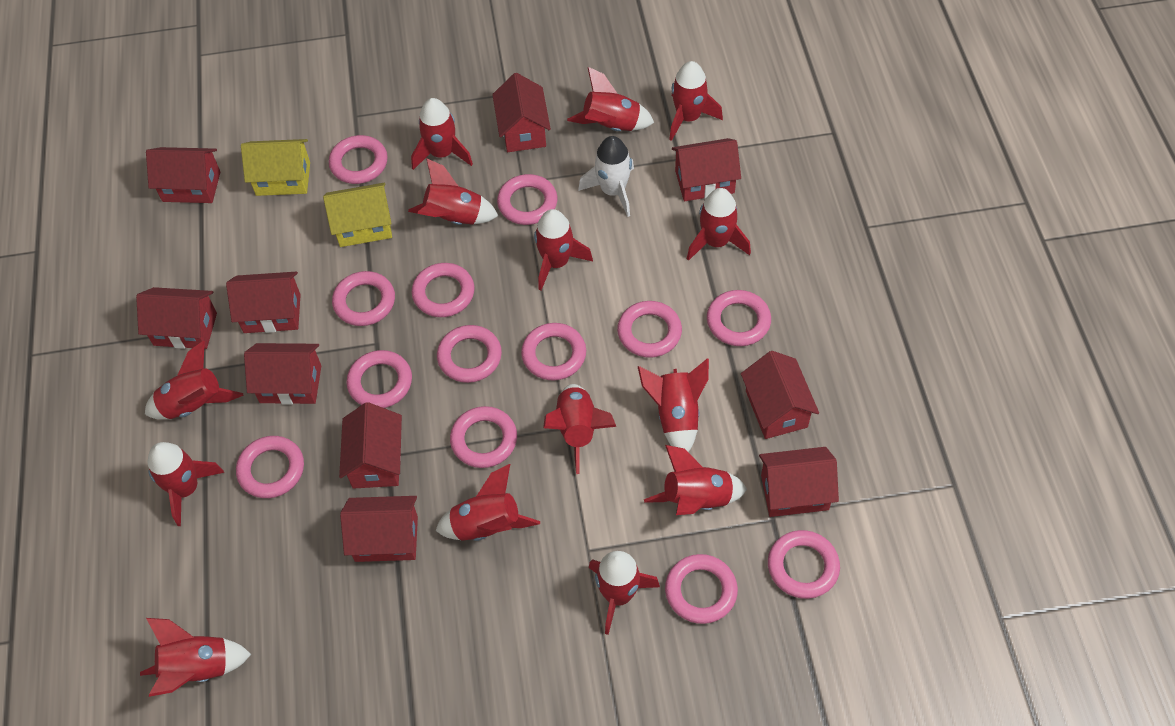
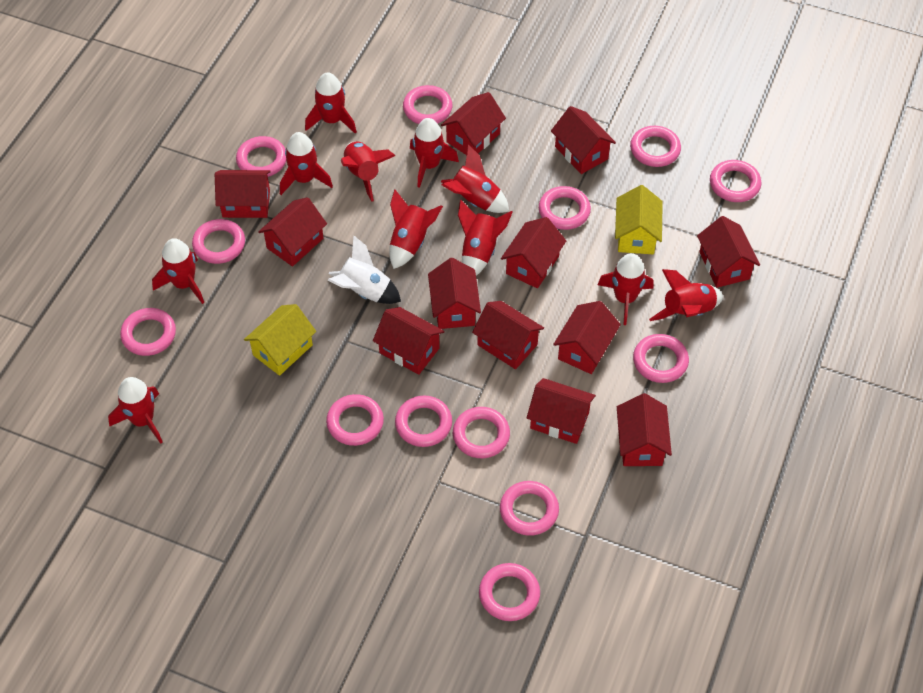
red house: 10 -> 12
red rocket: 14 -> 11

